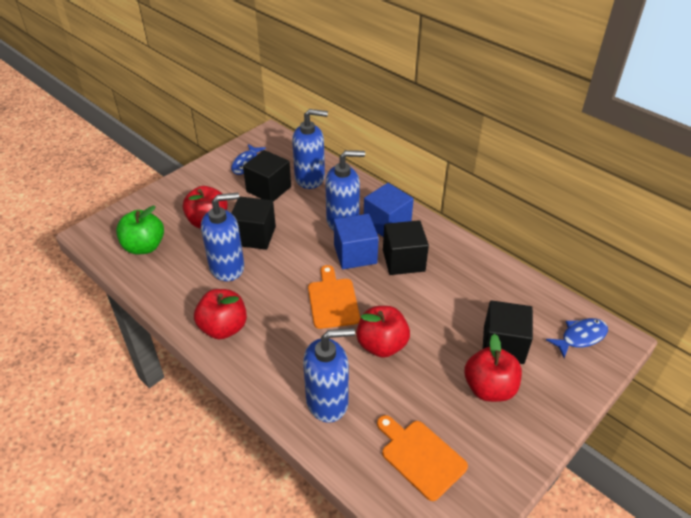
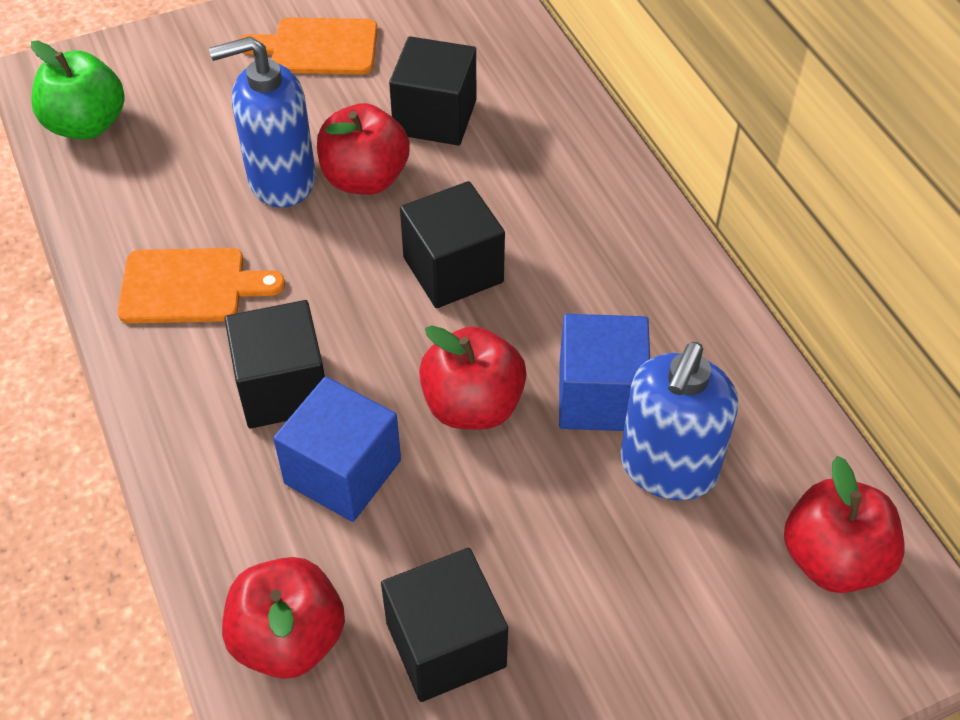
blue fish: 2 -> 0
blue soap dispenser: 4 -> 2

